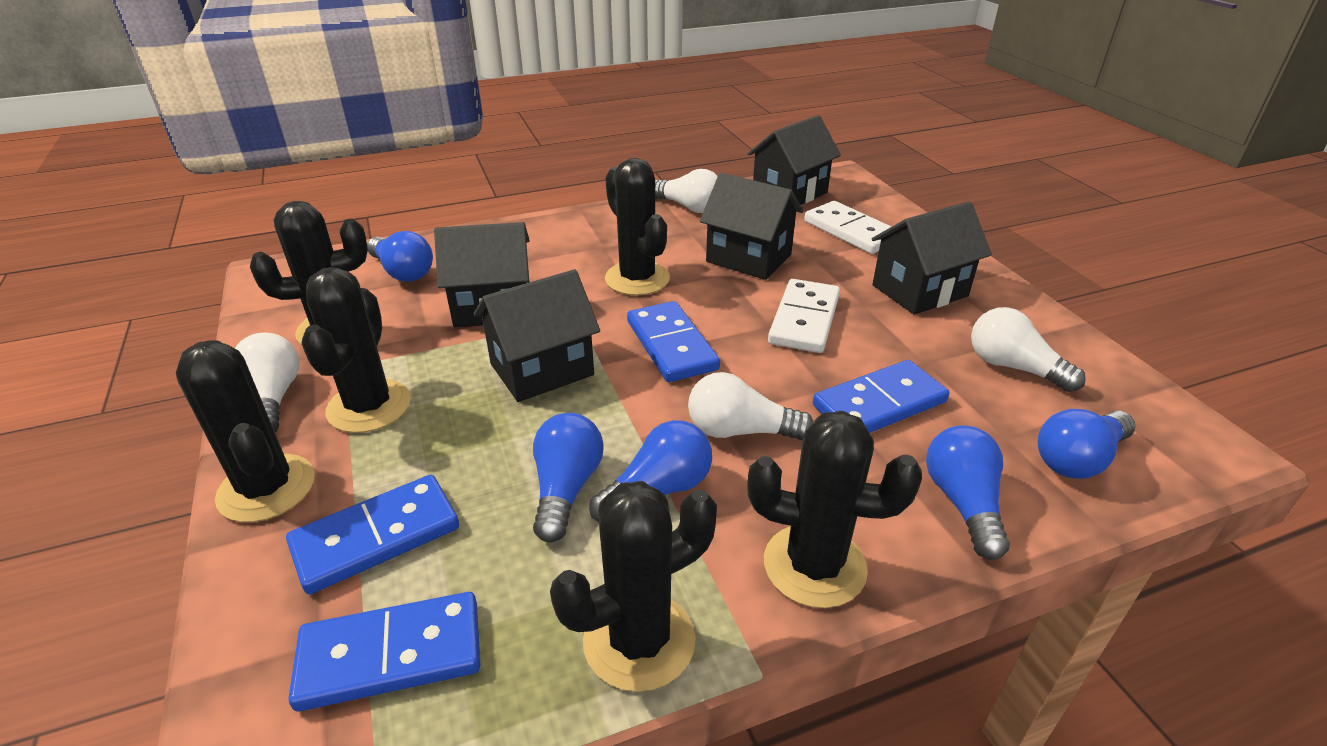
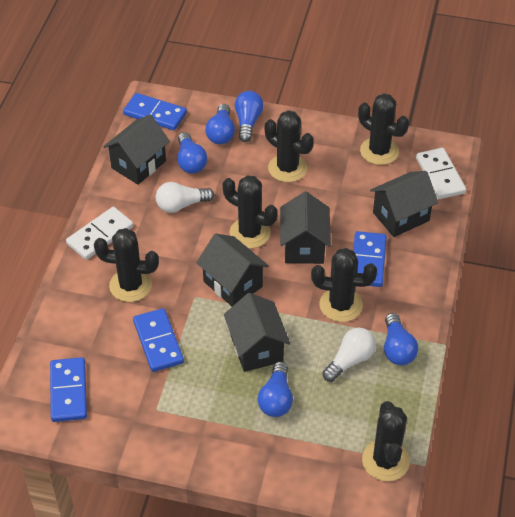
white light bulb: 4 -> 2

